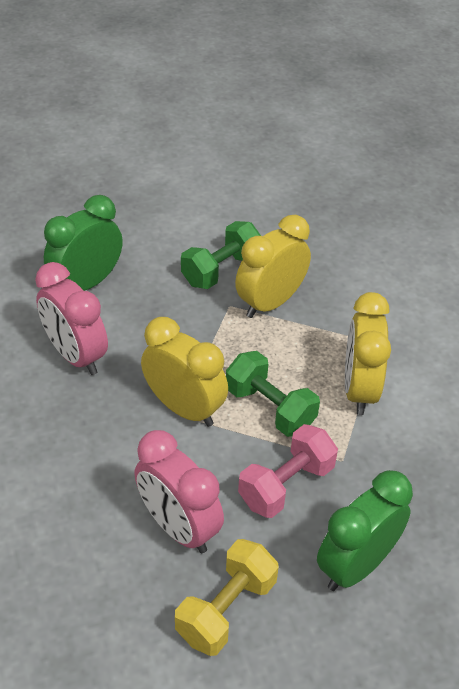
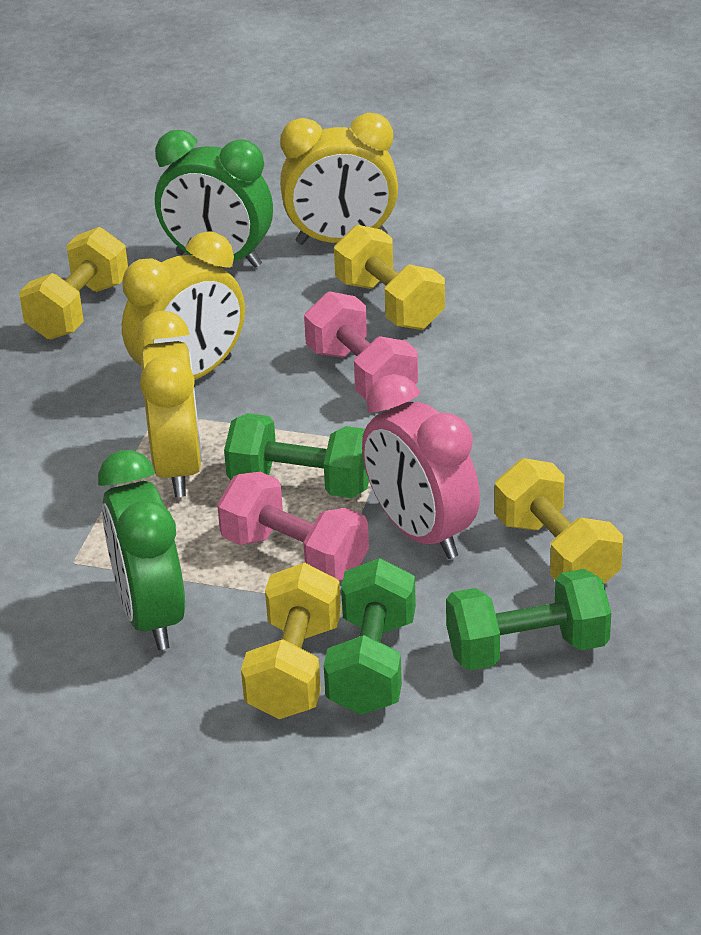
green dumbbell: 2 -> 3
pink clock: 2 -> 1
pink dumbbell: 1 -> 2
yellow dumbbell: 1 -> 4

